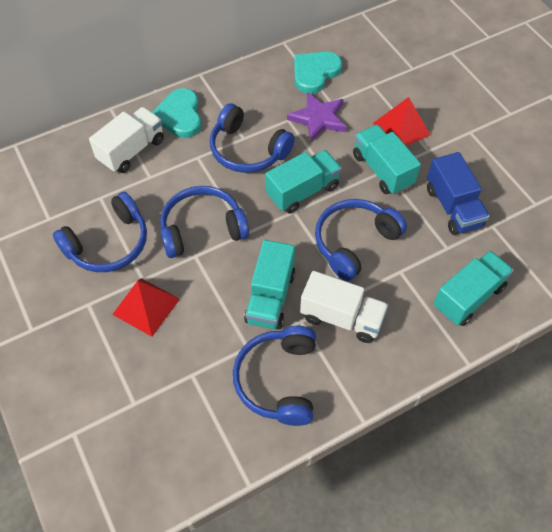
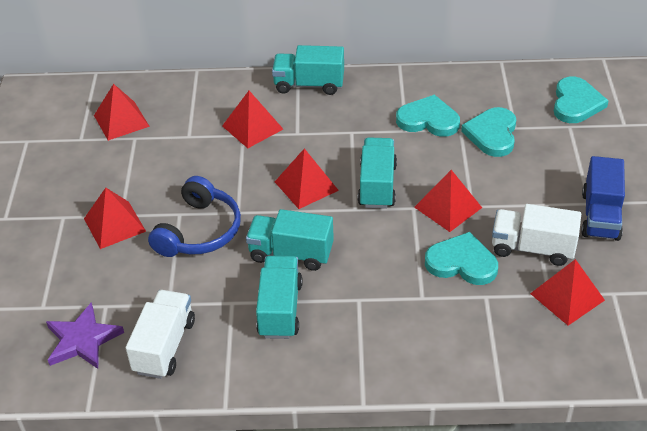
blue headphones: 5 -> 1
red pyramid: 2 -> 6
turquoise heart: 2 -> 4

